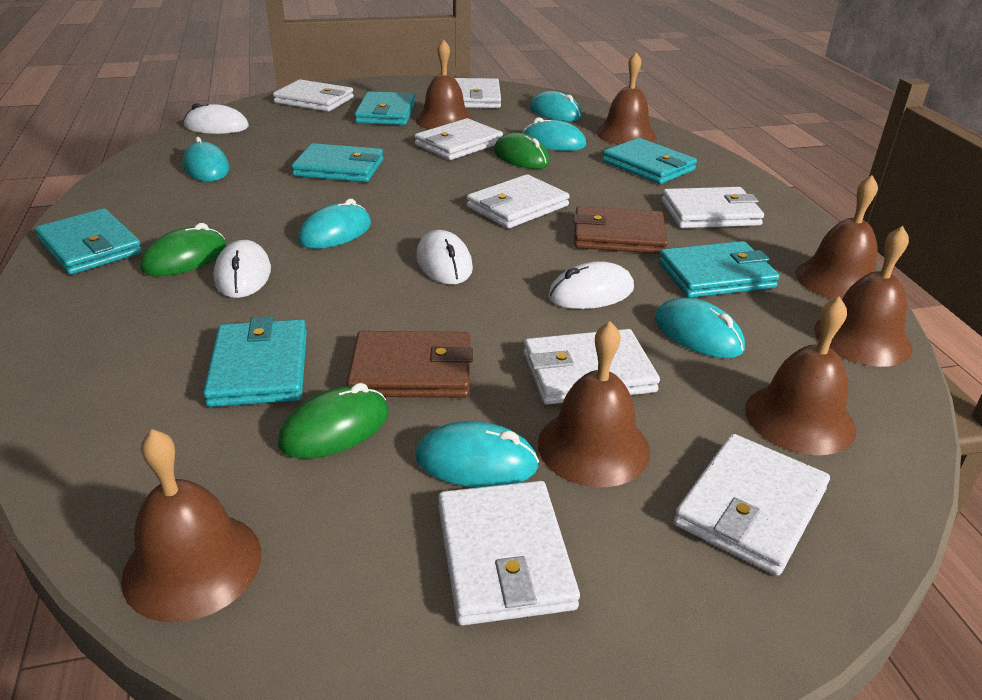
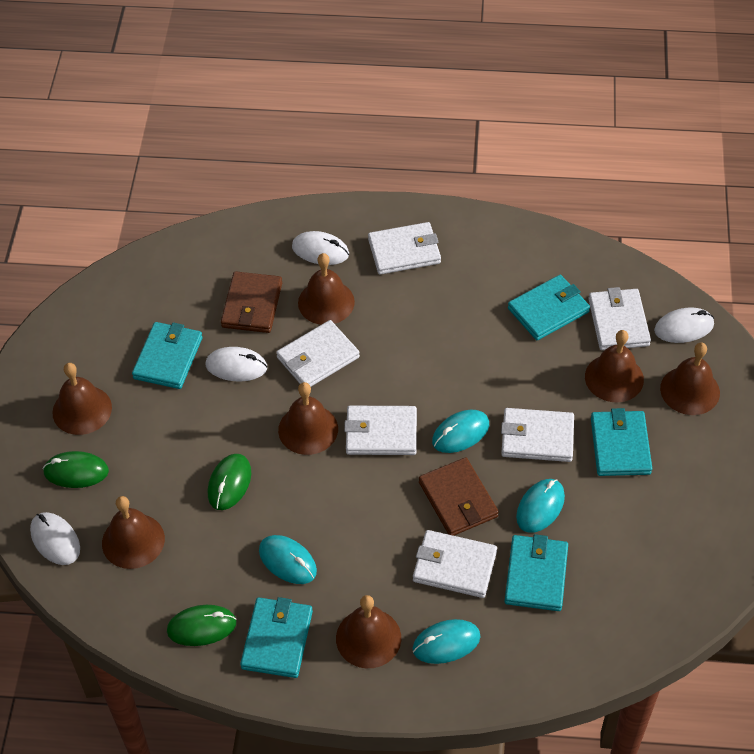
turquoise mouse: 6 -> 4
turquoise wallet: 6 -> 5
white wallet: 8 -> 6

